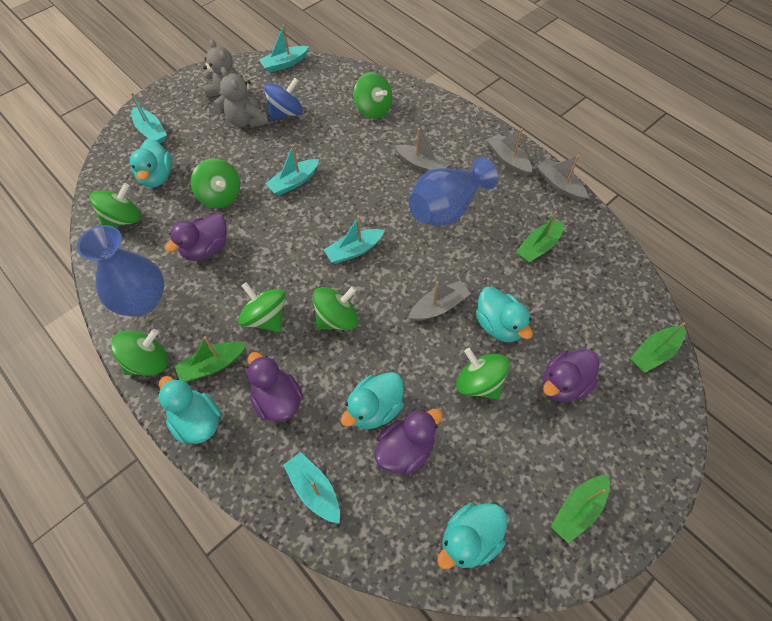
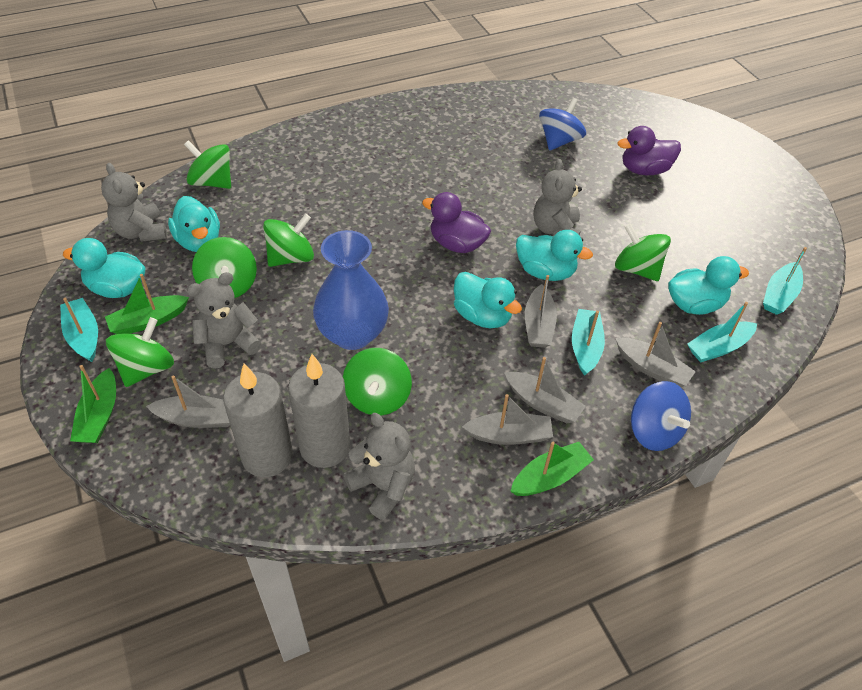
blue spinning top: 1 -> 2
blue vase: 2 -> 1
green boat: 4 -> 3
green spinning top: 7 -> 6
grey boat: 4 -> 5
grey candle: 0 -> 2
grey teddy bear: 2 -> 4
purple duck: 4 -> 2
turquoise boat: 5 -> 4

